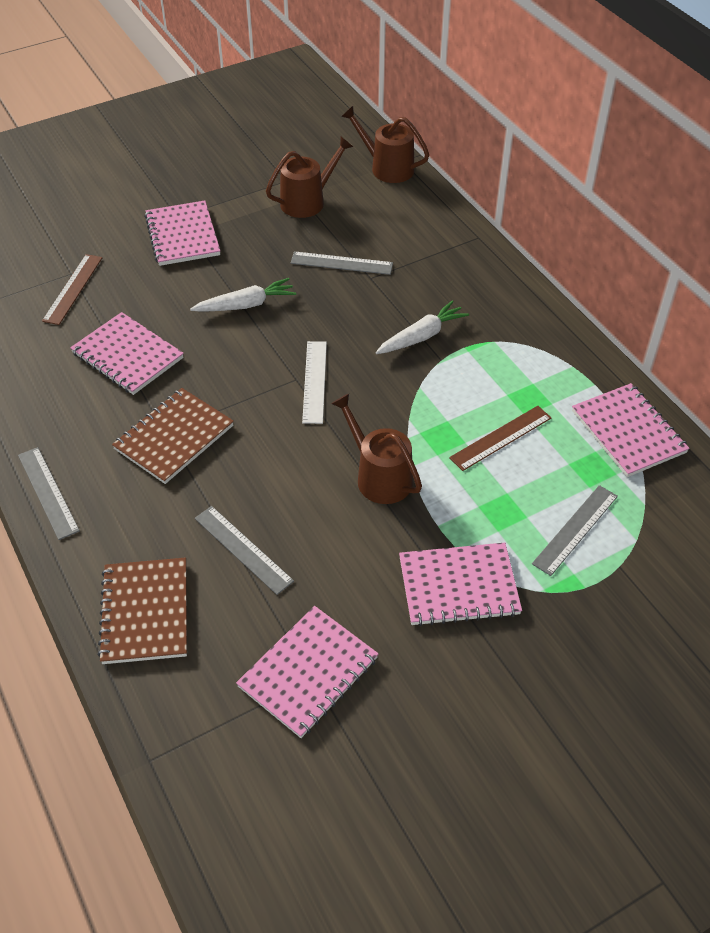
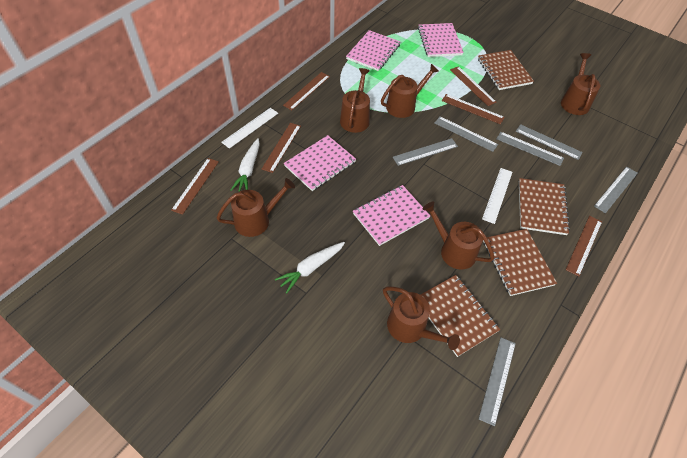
brown notebook: 2 -> 4
brown ruler: 2 -> 6
brown watering can: 3 -> 6
grey ruler: 4 -> 6
pink notebook: 5 -> 4
white ruler: 1 -> 2

